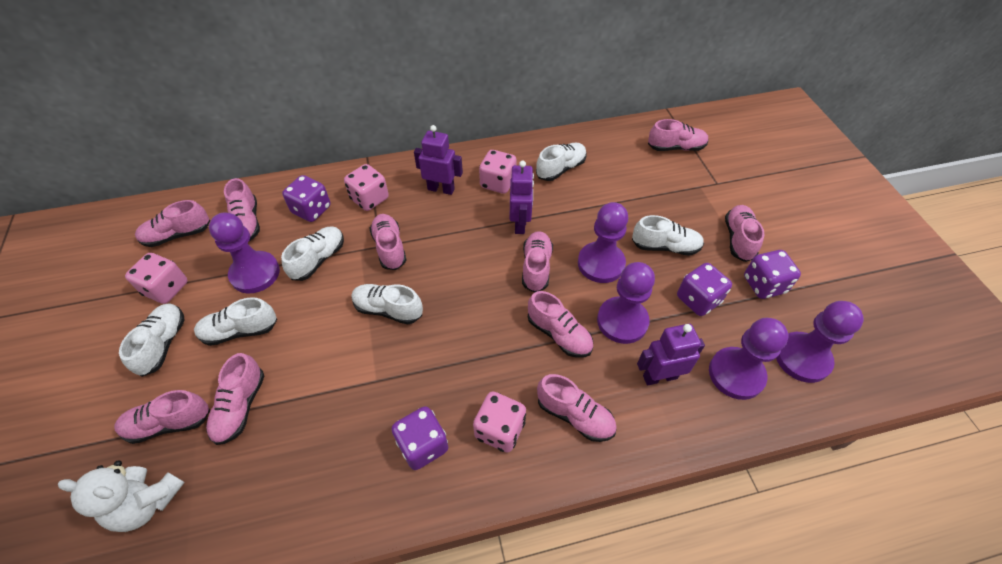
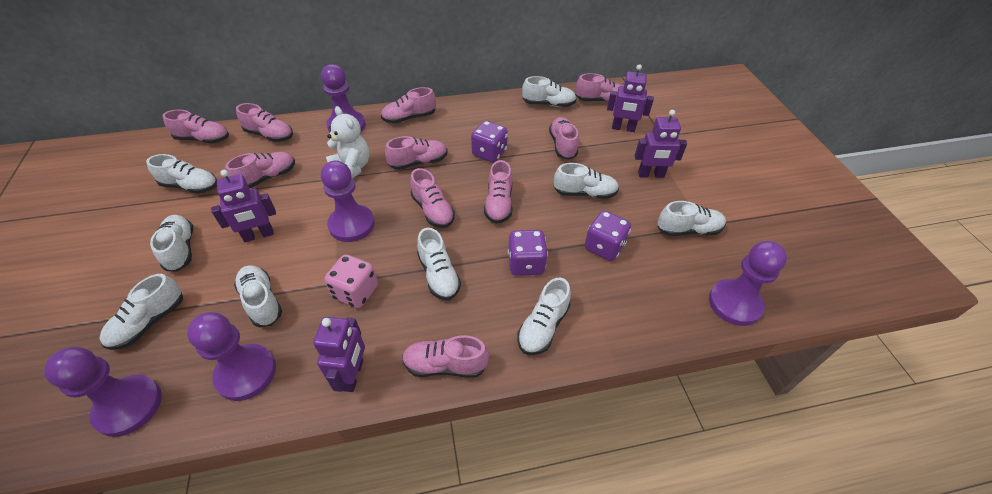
pink dice: 4 -> 1
purple dice: 4 -> 3
purple robot: 3 -> 4
white shoe: 6 -> 9

